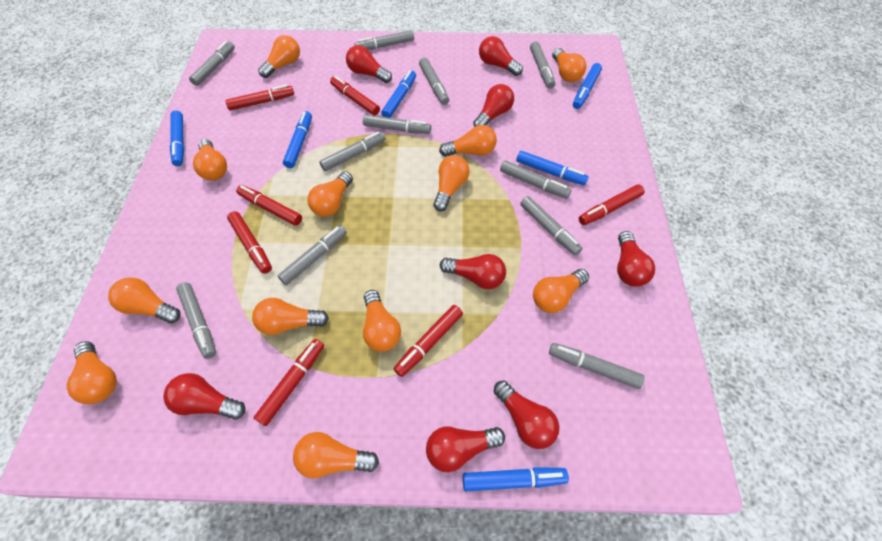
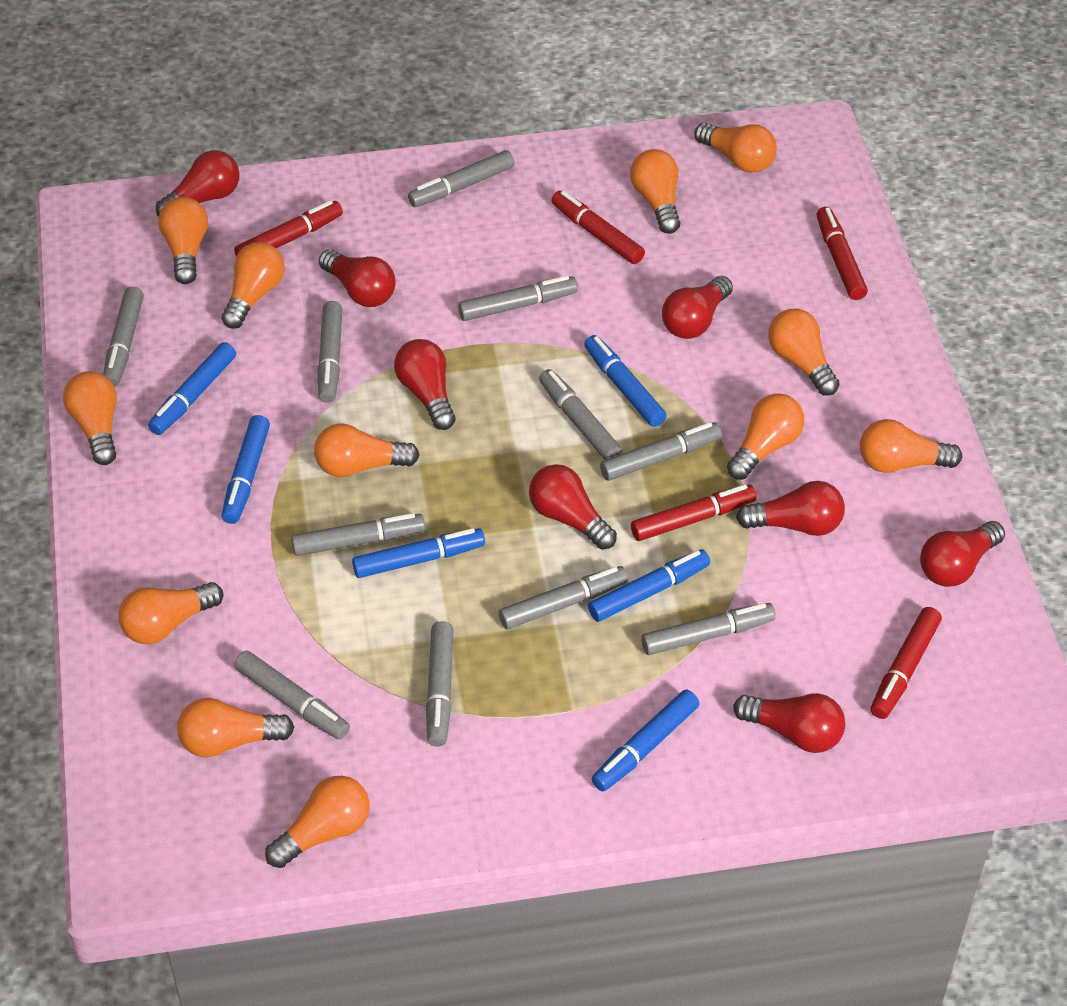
red marker: 7 -> 5

